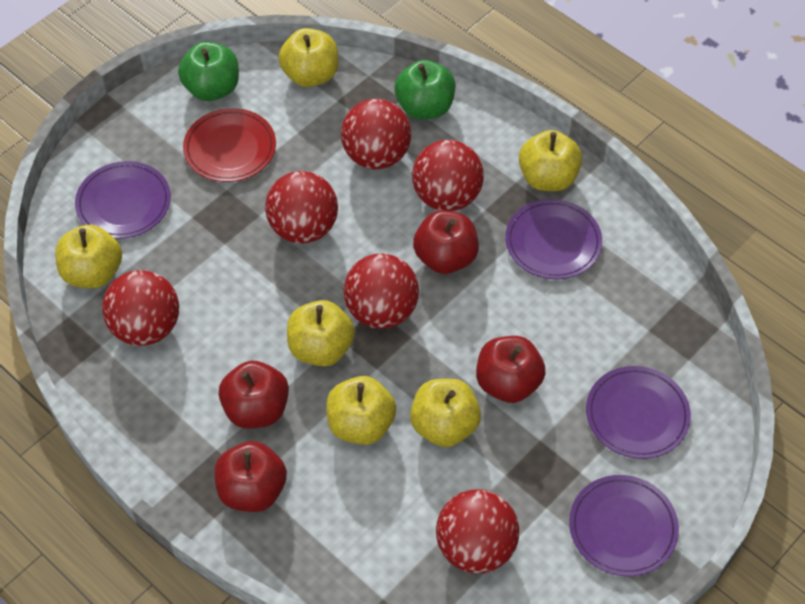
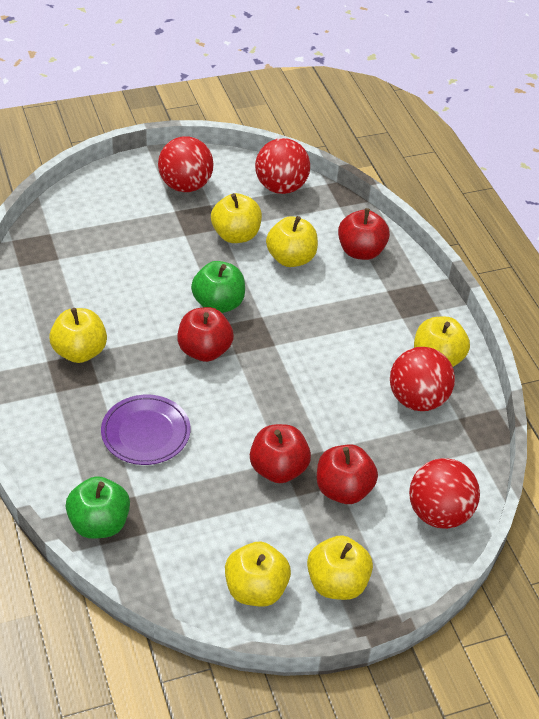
purple plate: 4 -> 1
red ball: 6 -> 4
red plate: 1 -> 0

